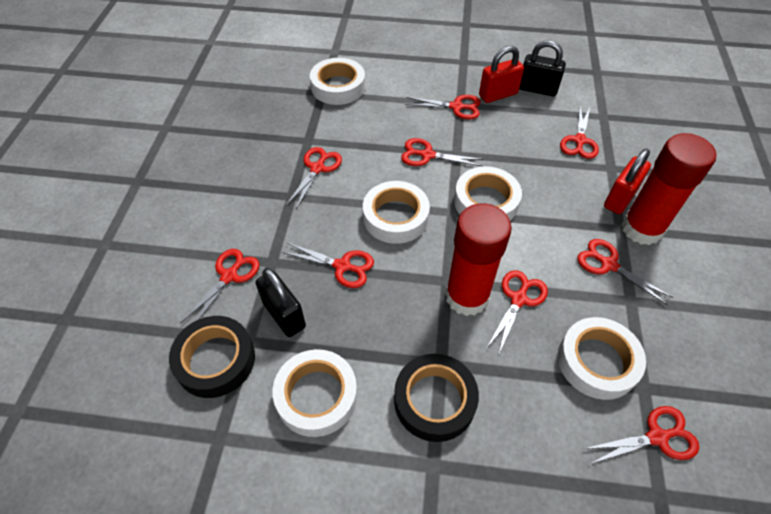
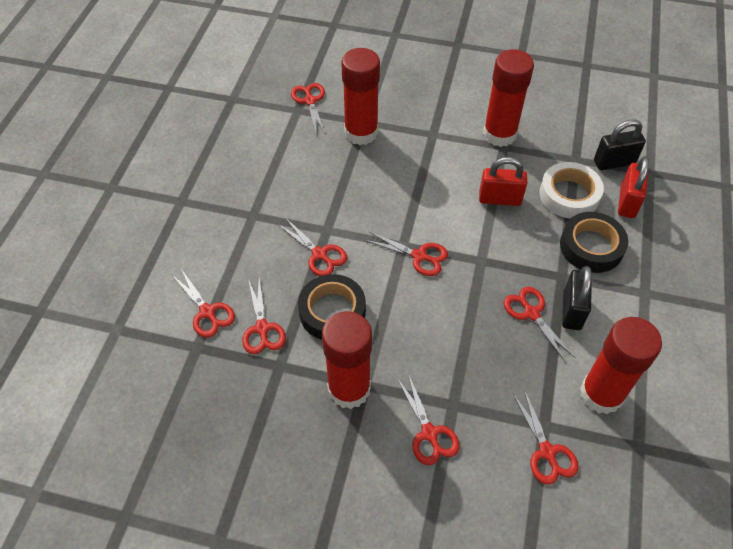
red glue stick: 2 -> 4
red scissors: 9 -> 8
white tape: 5 -> 1

